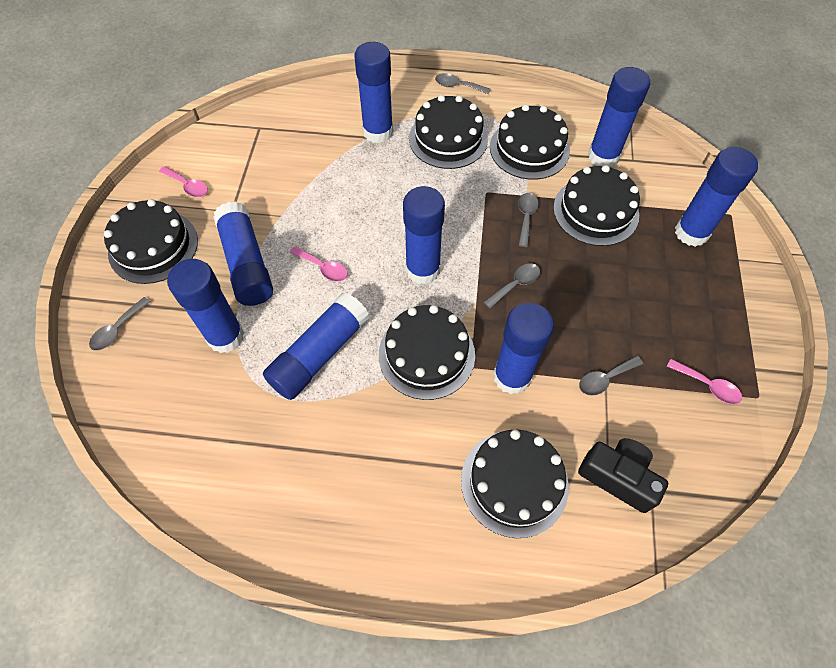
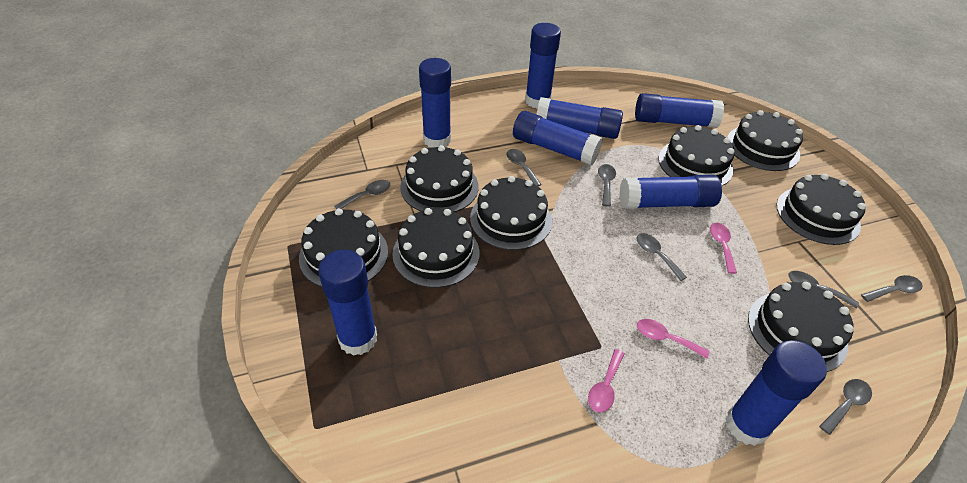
black cake: 6 -> 8
black camera: 1 -> 0
grey spoon: 5 -> 7

